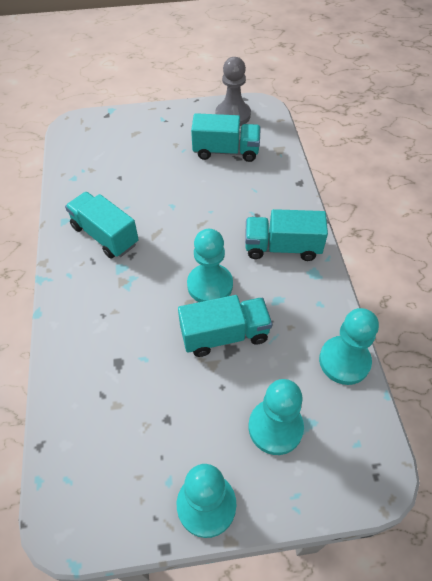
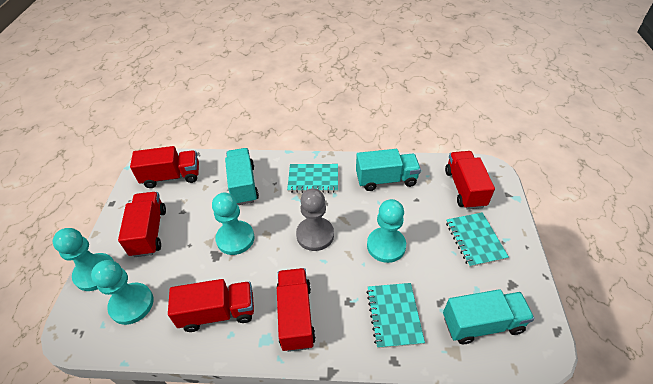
red truck: 0 -> 5
turquoise notebook: 0 -> 3
turquoise truck: 4 -> 3

